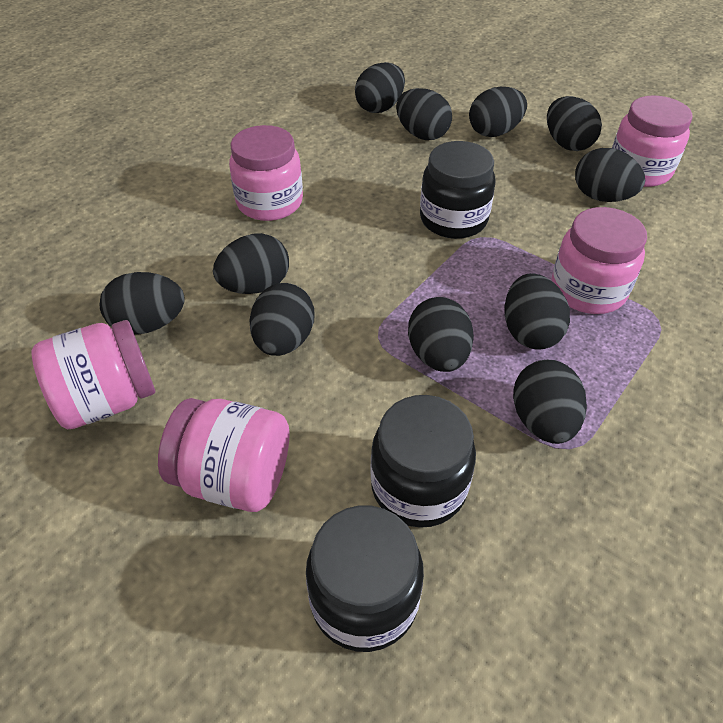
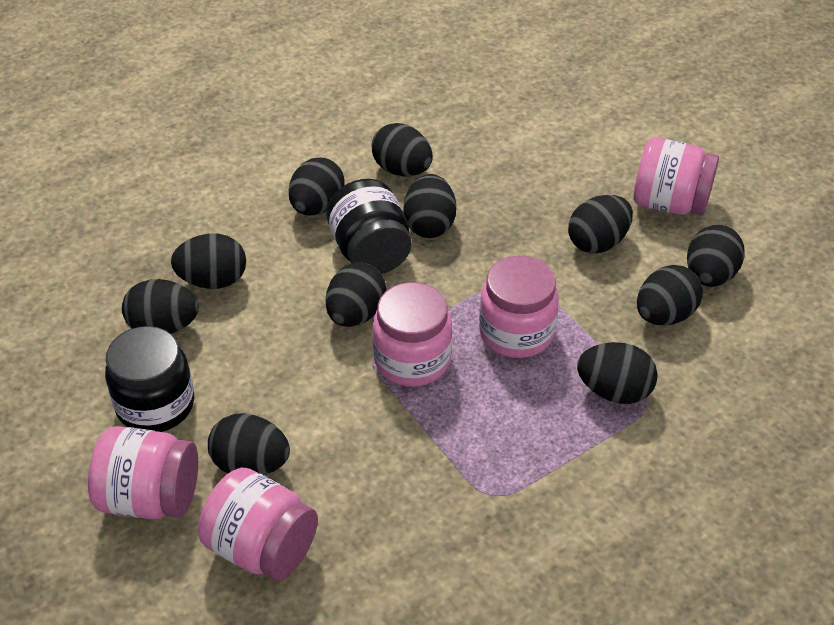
black jar: 3 -> 2

